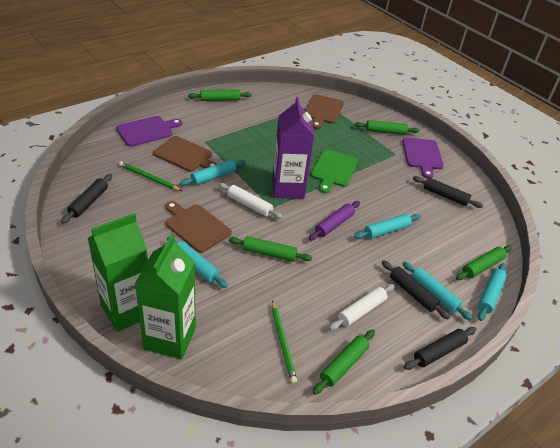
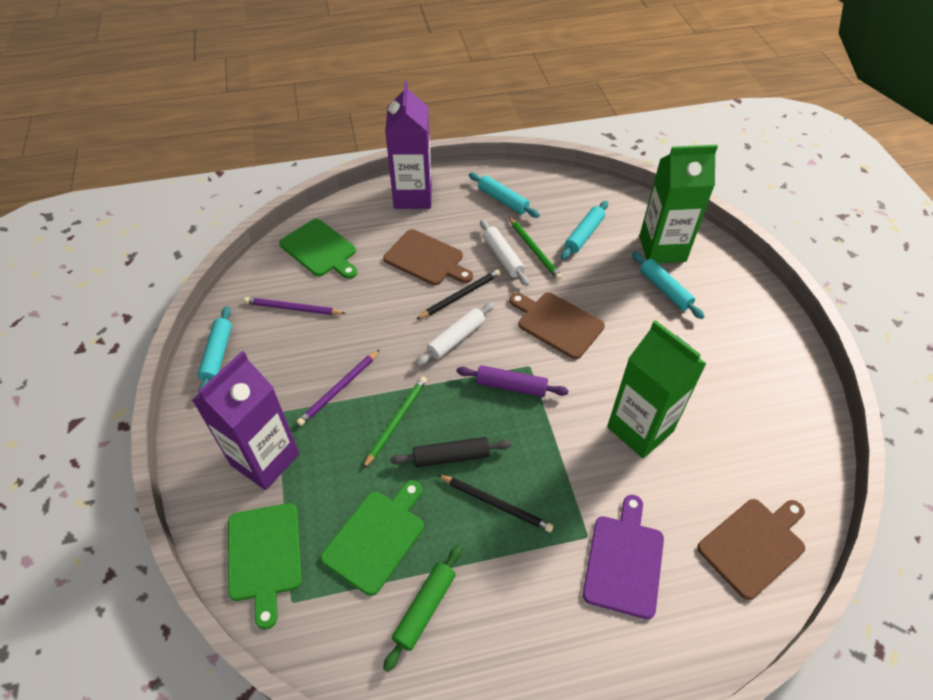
black pencil: 0 -> 2
black rolling pin: 4 -> 1
green cutting board: 1 -> 3
green rolling pin: 5 -> 1
purple carton: 1 -> 2
purple cutting board: 2 -> 1
purple pencil: 0 -> 2
turquoise rolling pin: 5 -> 4

